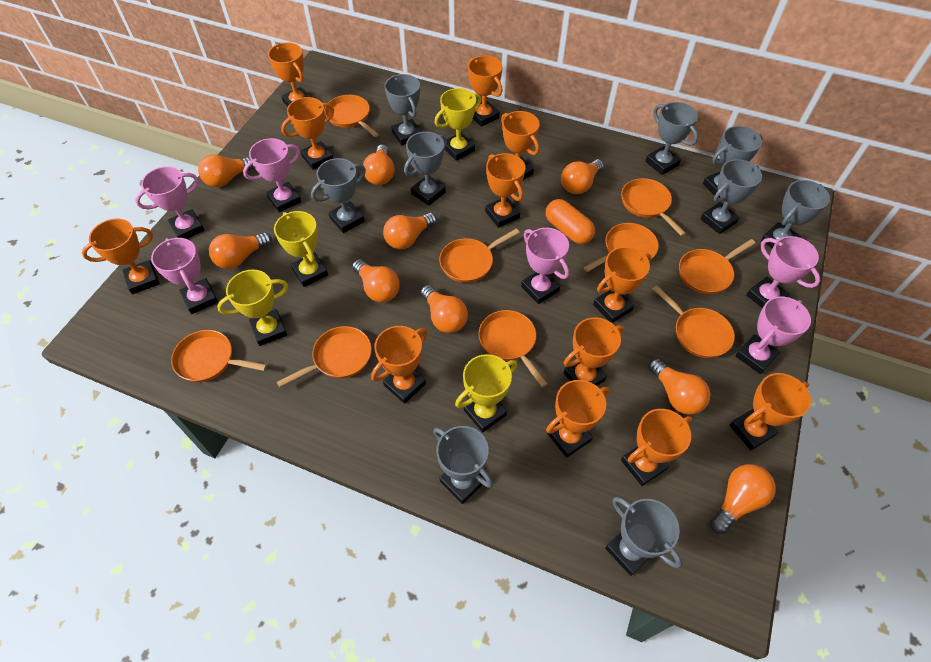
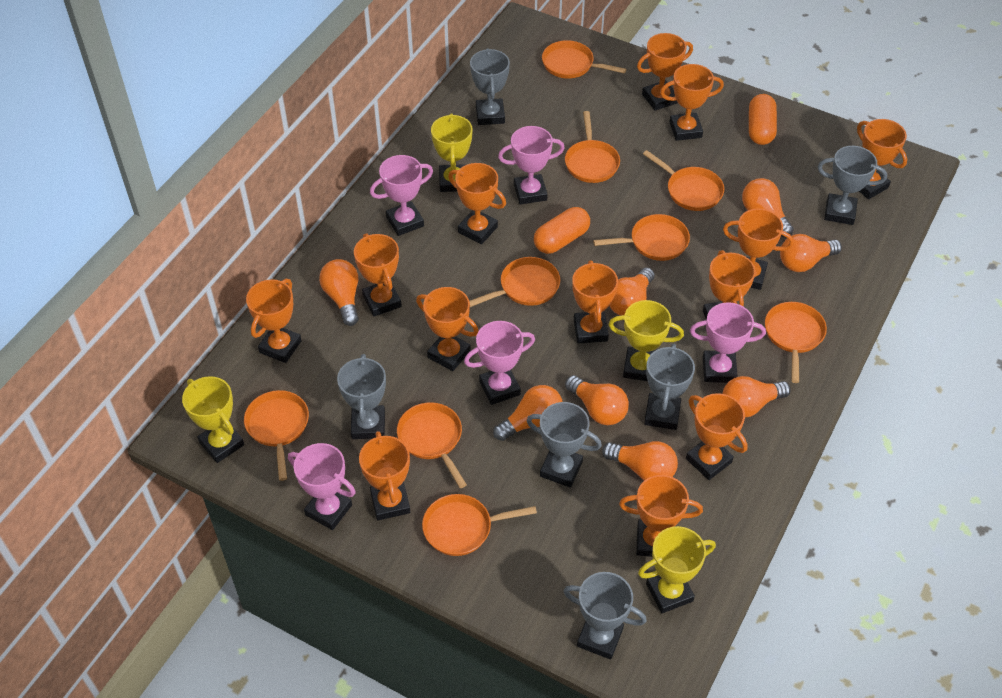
grey trophy: 9 -> 6
orange capsule: 1 -> 2
orange light bulb: 9 -> 8
orange trophy: 12 -> 13
pink trophy: 6 -> 5

